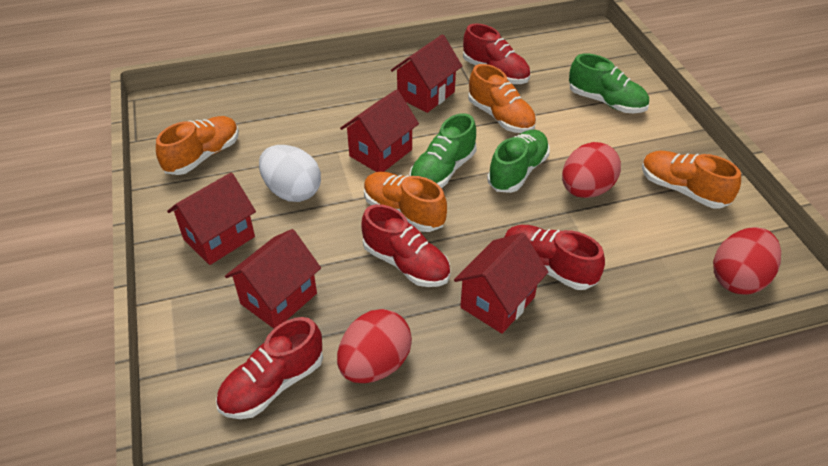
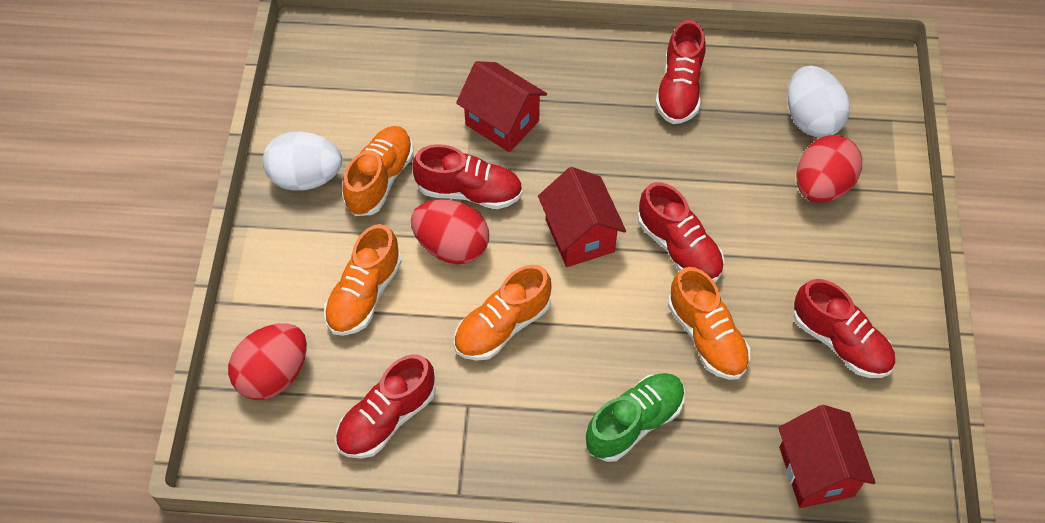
green shoe: 3 -> 1
red house: 5 -> 3
red shoe: 4 -> 5
white egg: 1 -> 2

